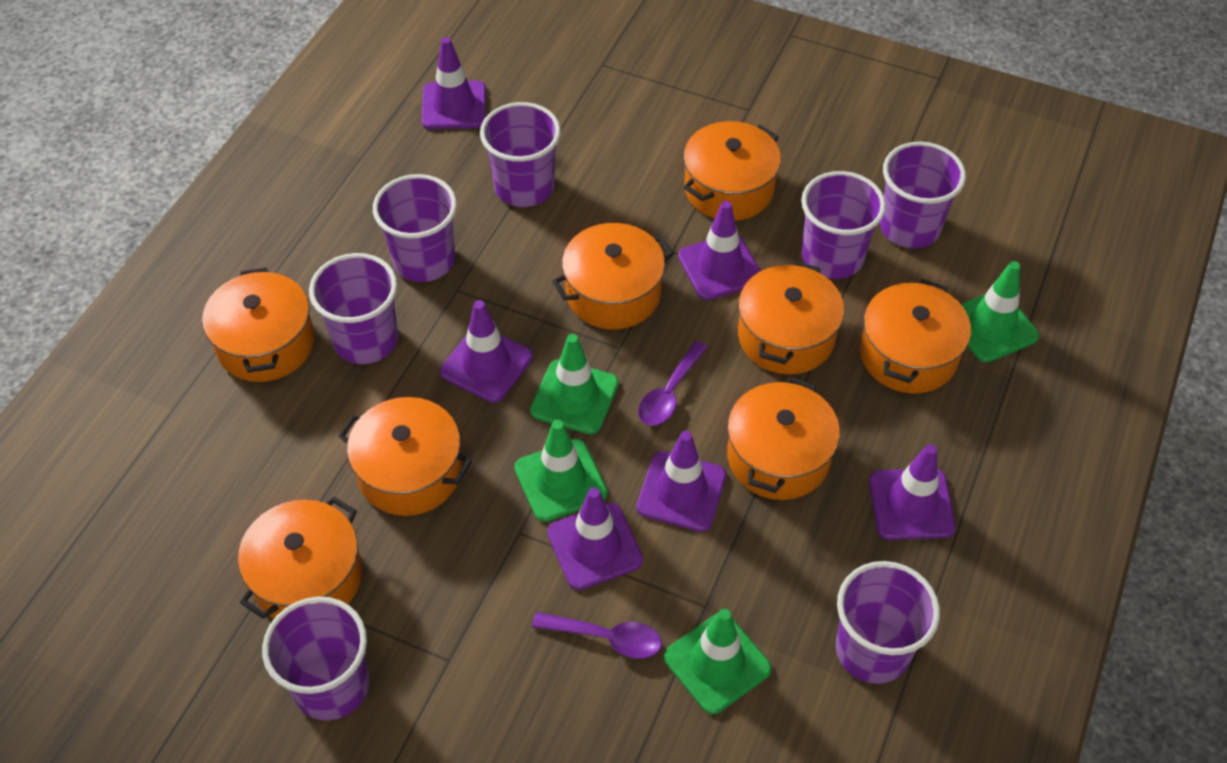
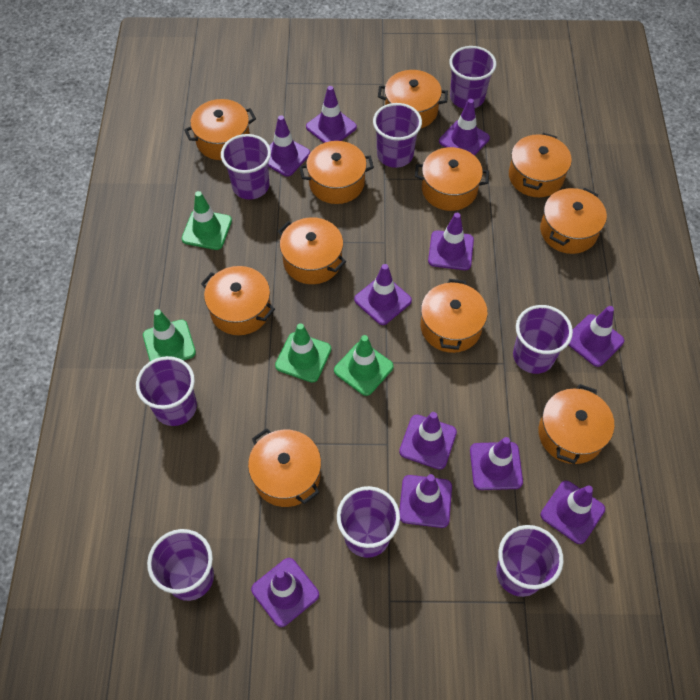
orange pot: 8 -> 11
purple cup: 7 -> 8
purple spoon: 2 -> 0
purple traffic cone: 6 -> 11

